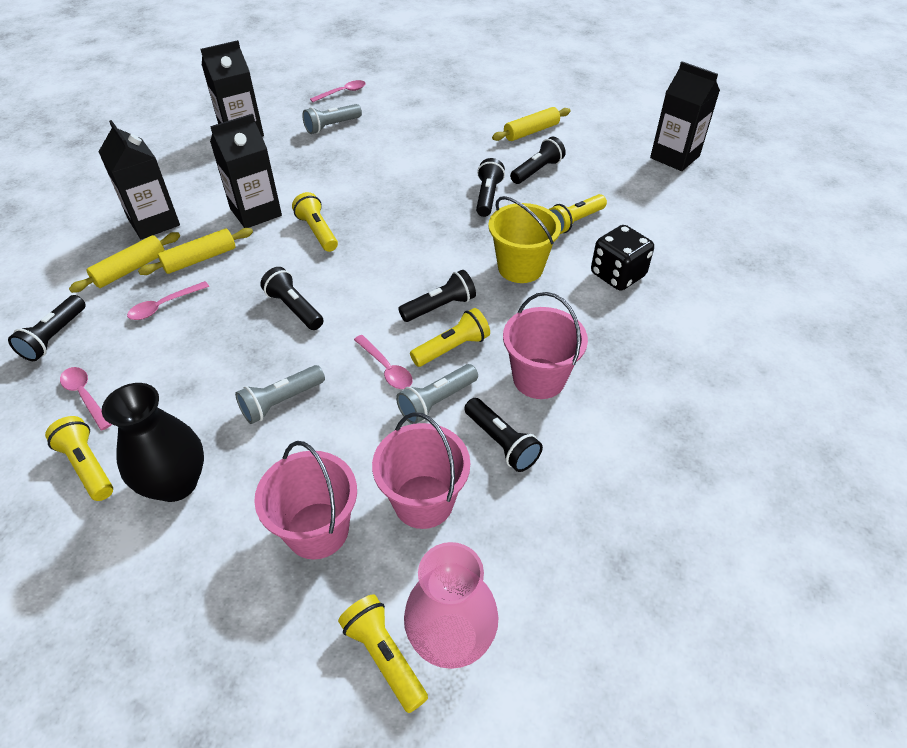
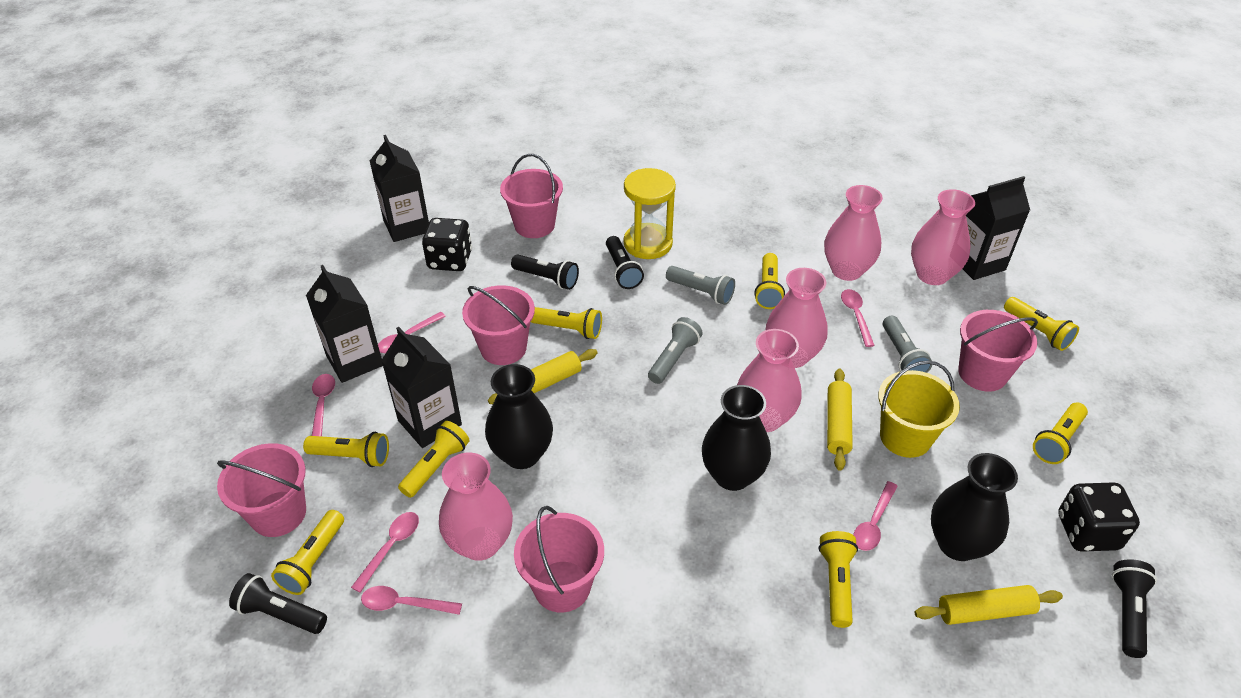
black dice: 1 -> 2
black flashlight: 6 -> 4
black vase: 1 -> 3
pink bucket: 3 -> 5
pink spoon: 4 -> 6
pink vase: 1 -> 5
yellow flashlight: 5 -> 8
yellow hourglass: 0 -> 1

